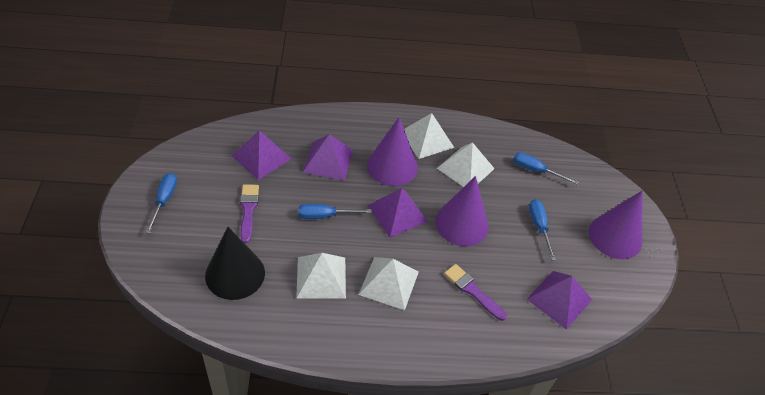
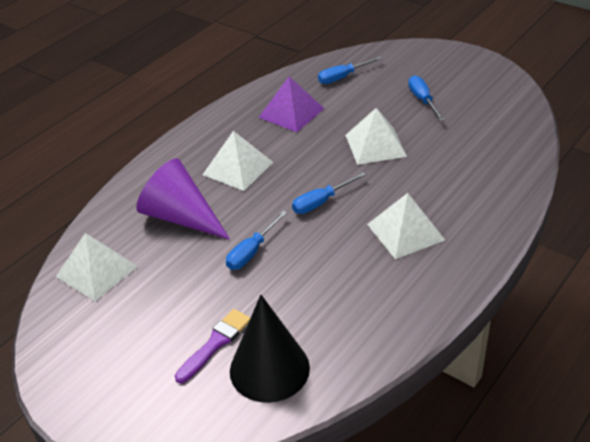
purple brush: 2 -> 1
purple cone: 3 -> 1
purple pyramid: 4 -> 1

